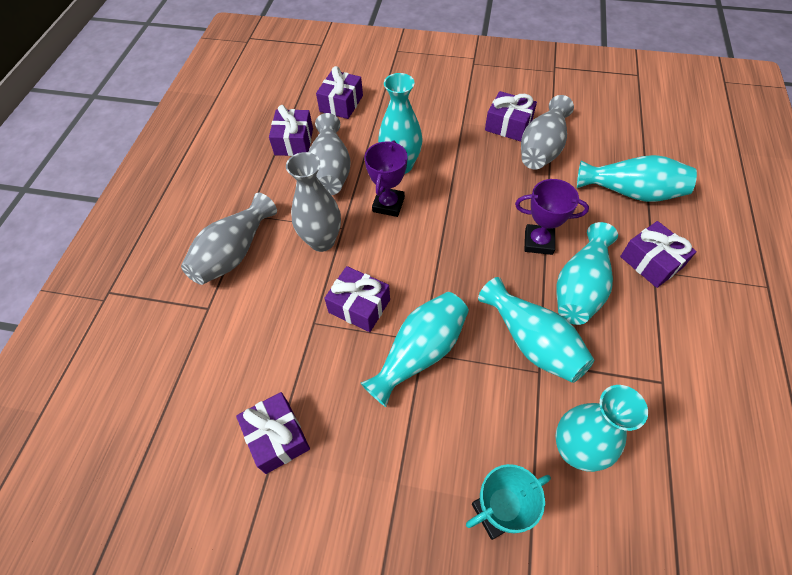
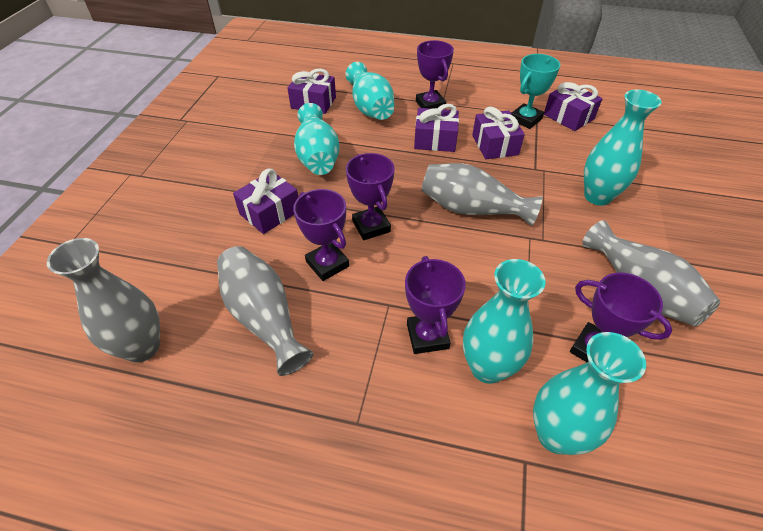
purple gift: 6 -> 5
purple trophy: 2 -> 5
turquoise vase: 6 -> 5

